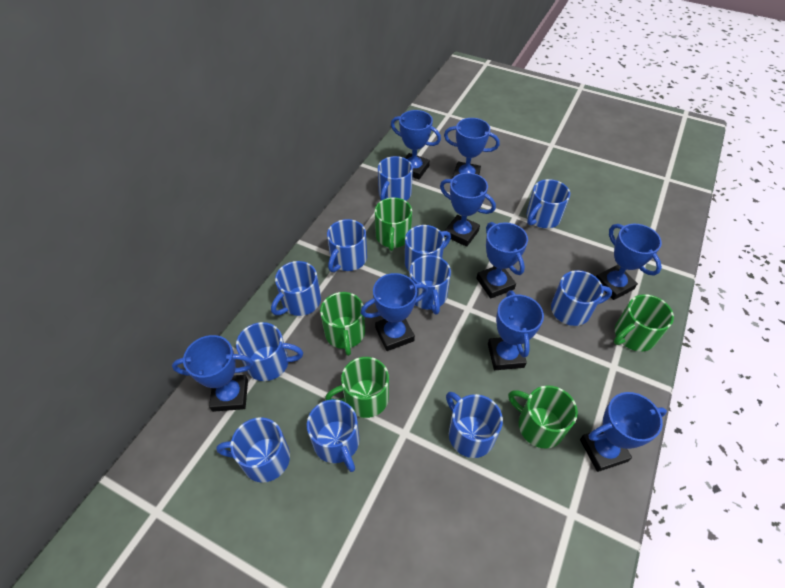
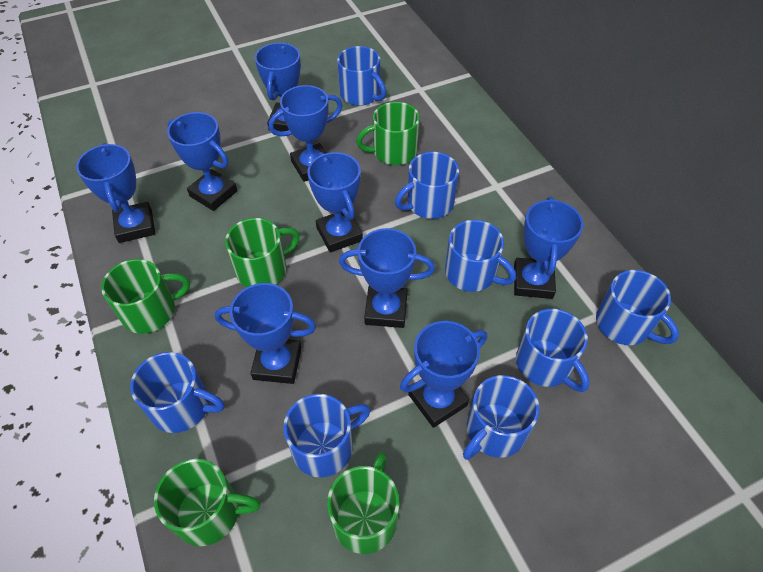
blue mug: 11 -> 8

